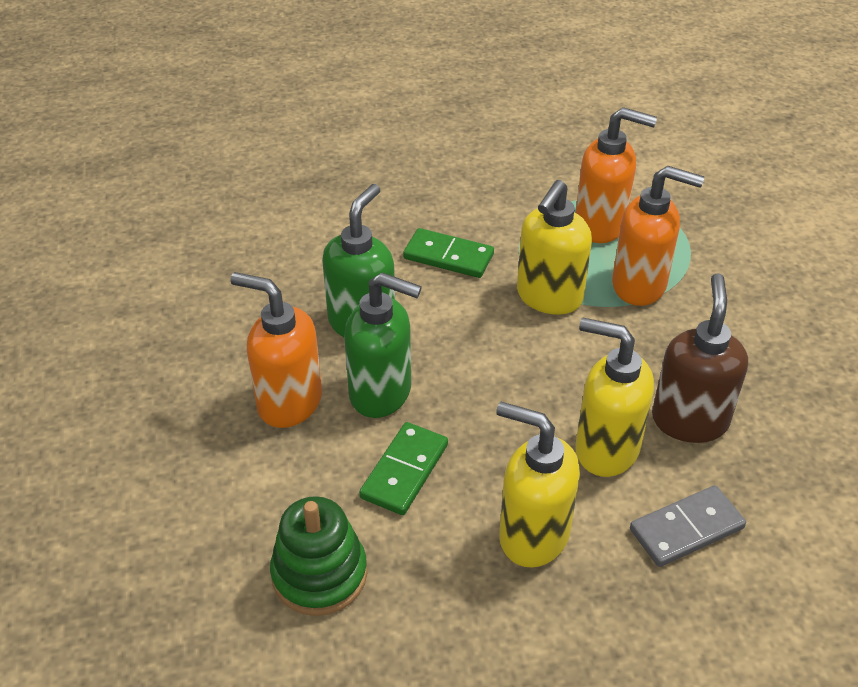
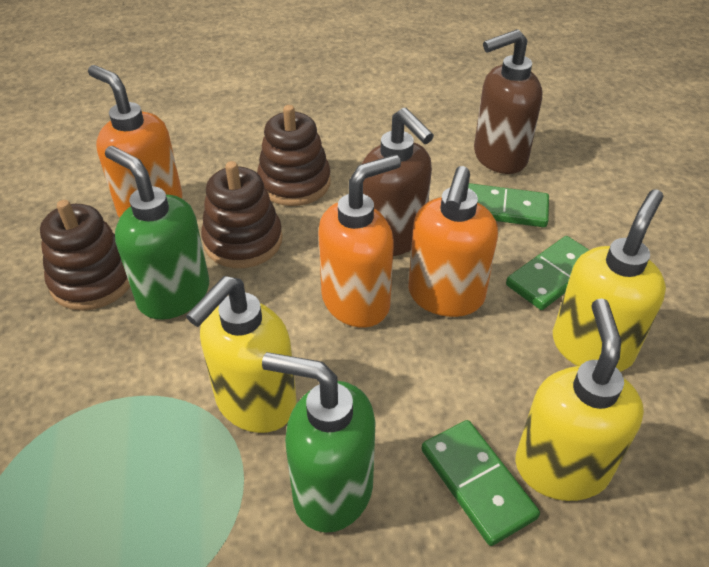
brown soap dispenser: 1 -> 2
brown stacking toy: 0 -> 3
green domino: 2 -> 3
green stacking toy: 1 -> 0
grey domino: 1 -> 0

